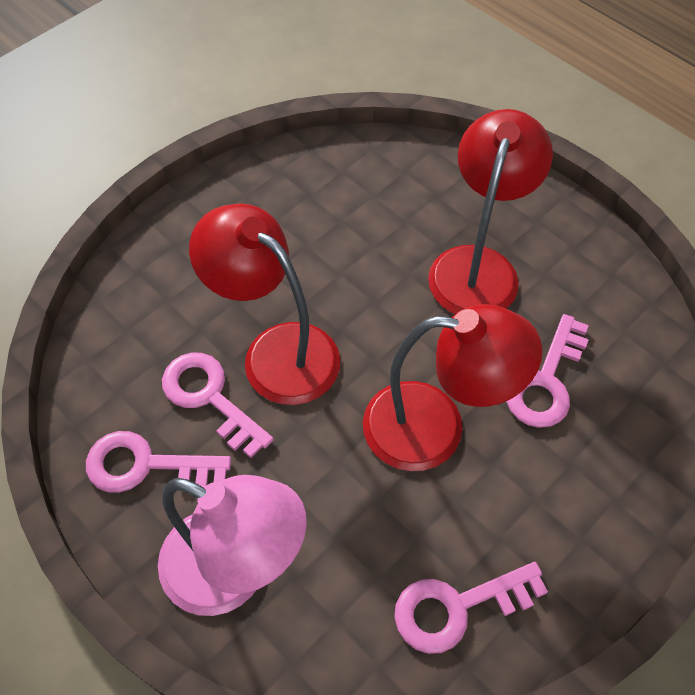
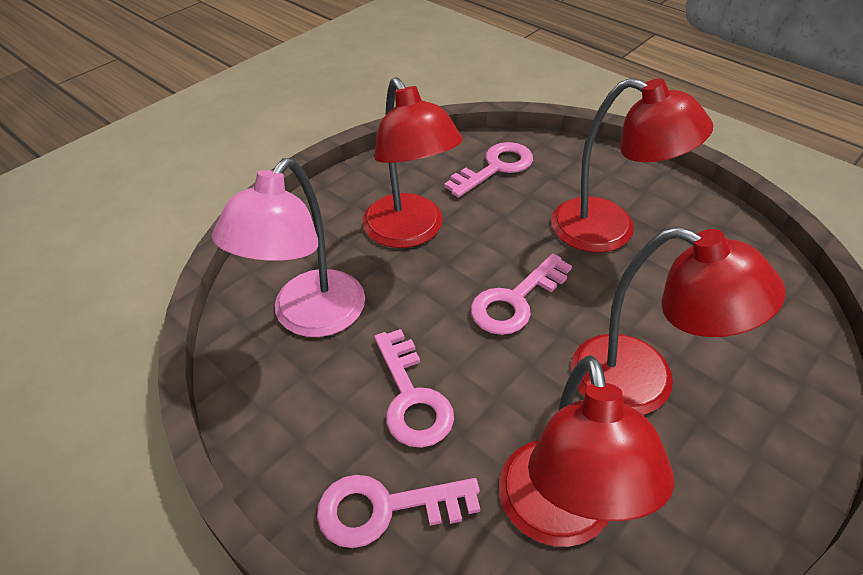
red lamp: 3 -> 4

